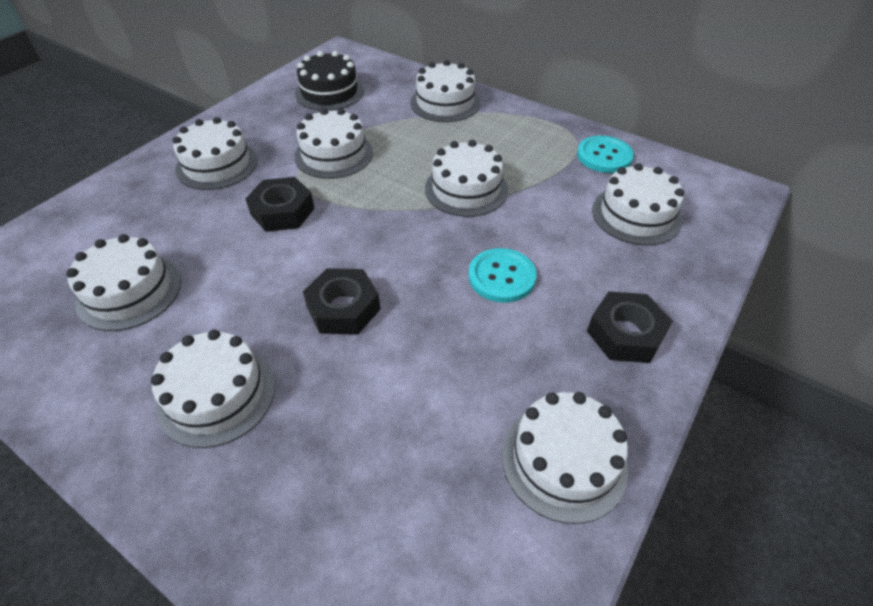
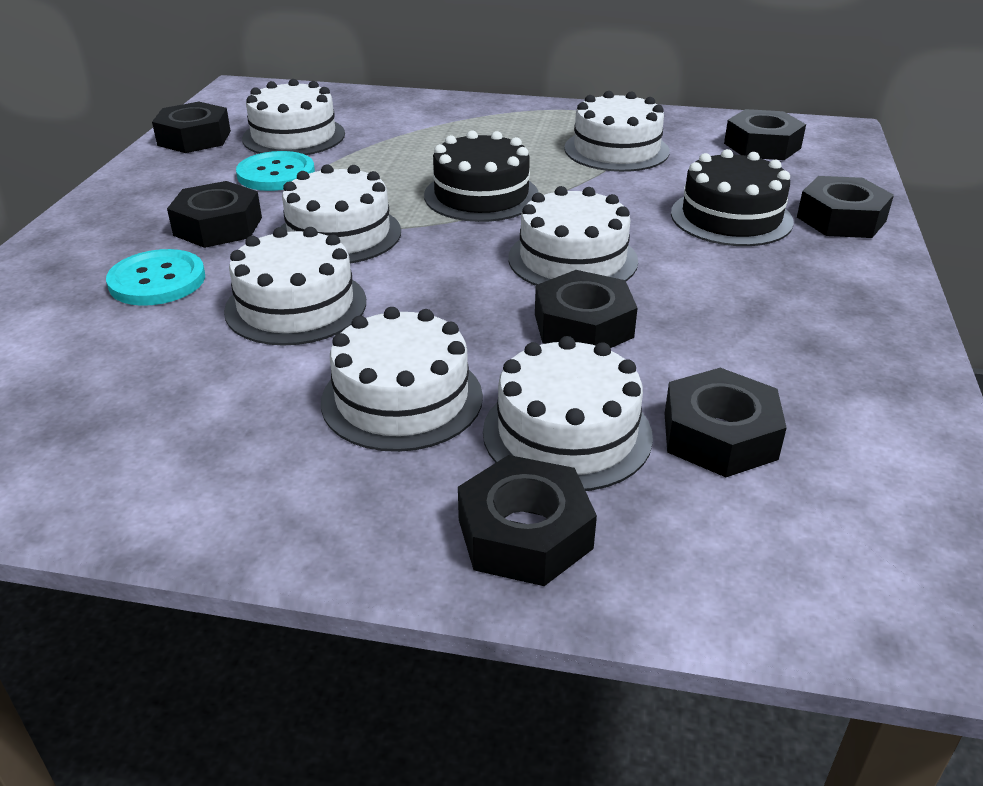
black cake: 1 -> 2
black nut: 3 -> 7
white cake: 8 -> 7

